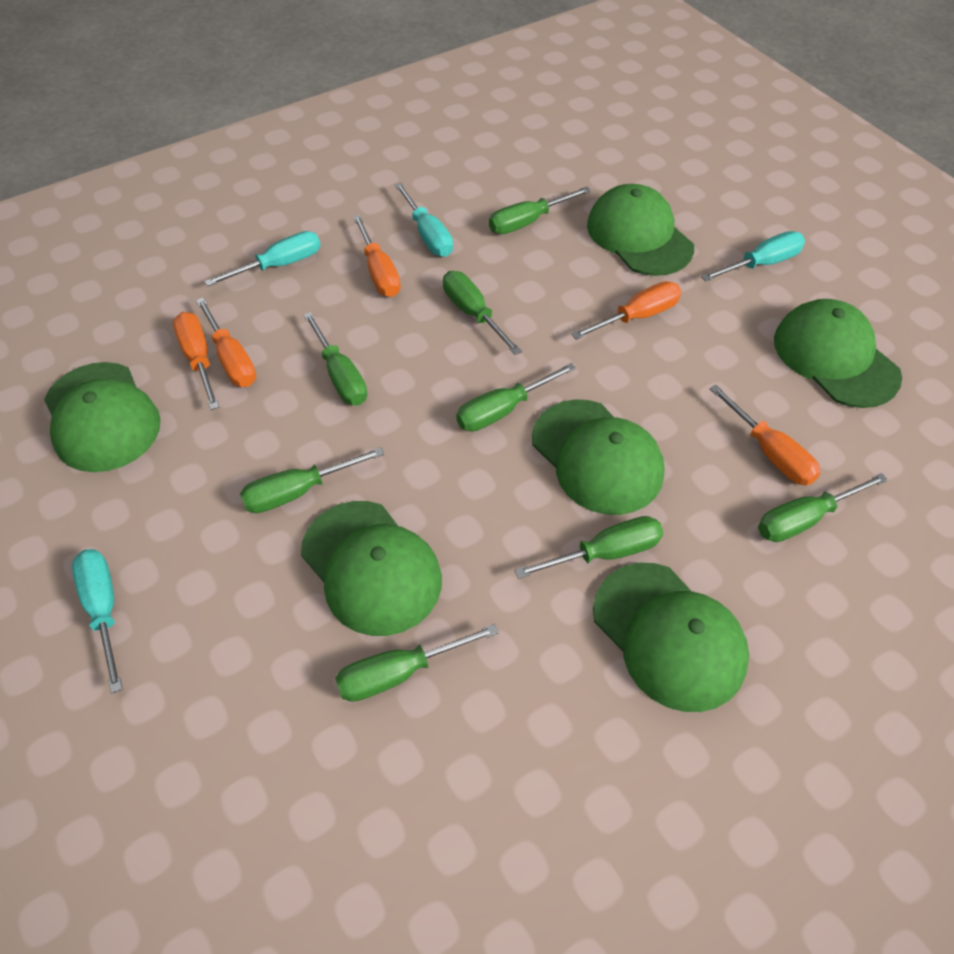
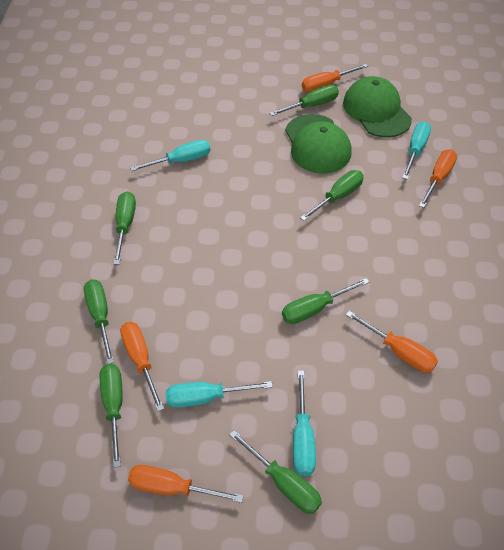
green cap: 6 -> 2
green screwdriver: 8 -> 7

